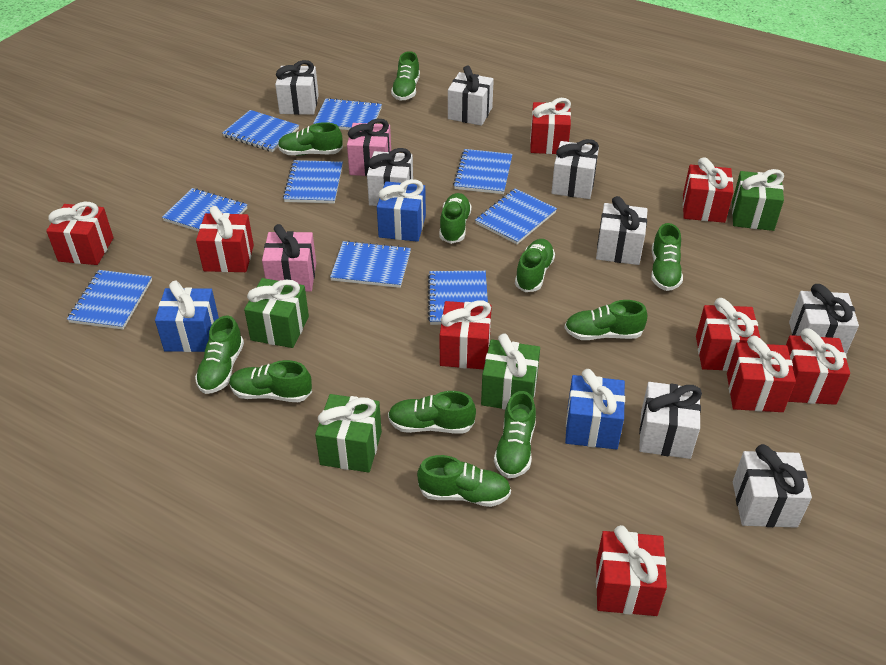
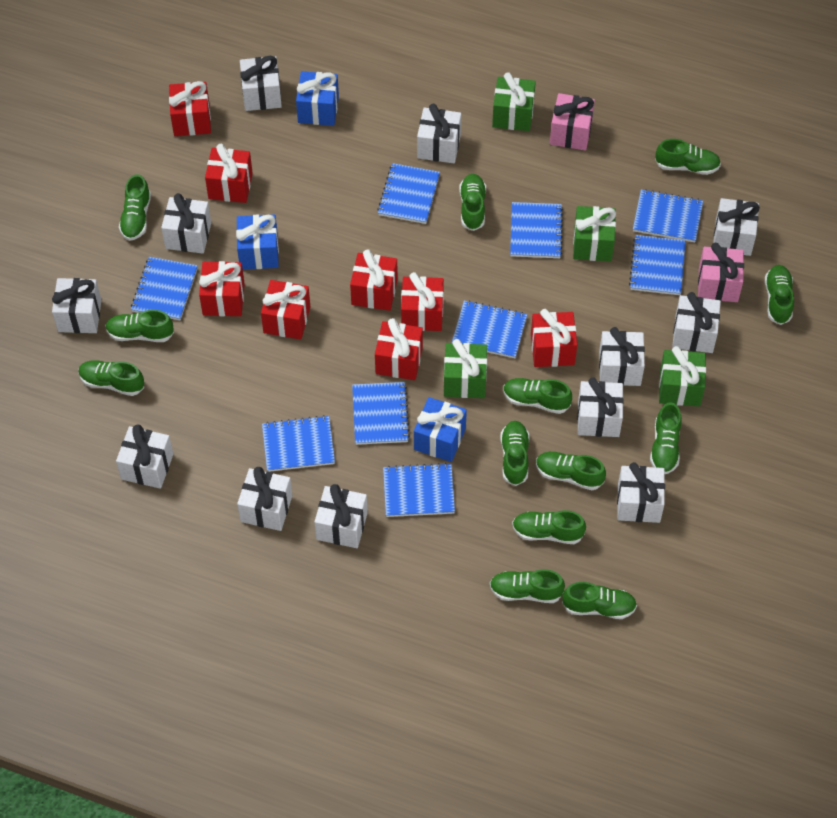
green shoe: 11 -> 13
red gift: 9 -> 8
white gift: 8 -> 12

